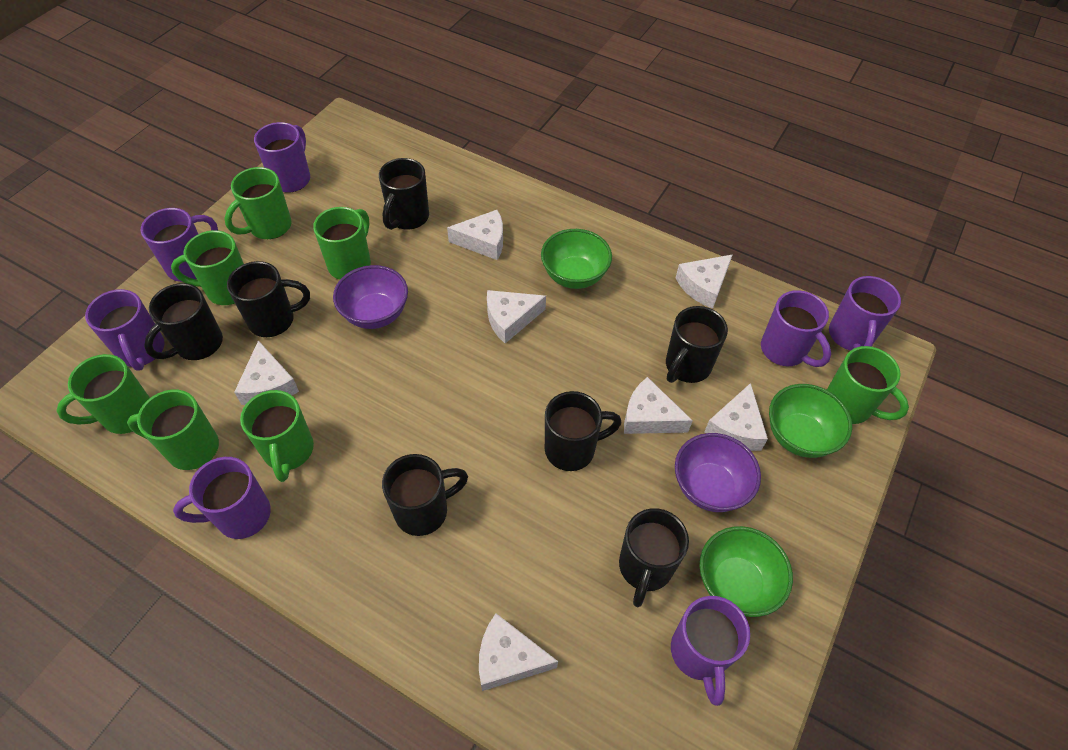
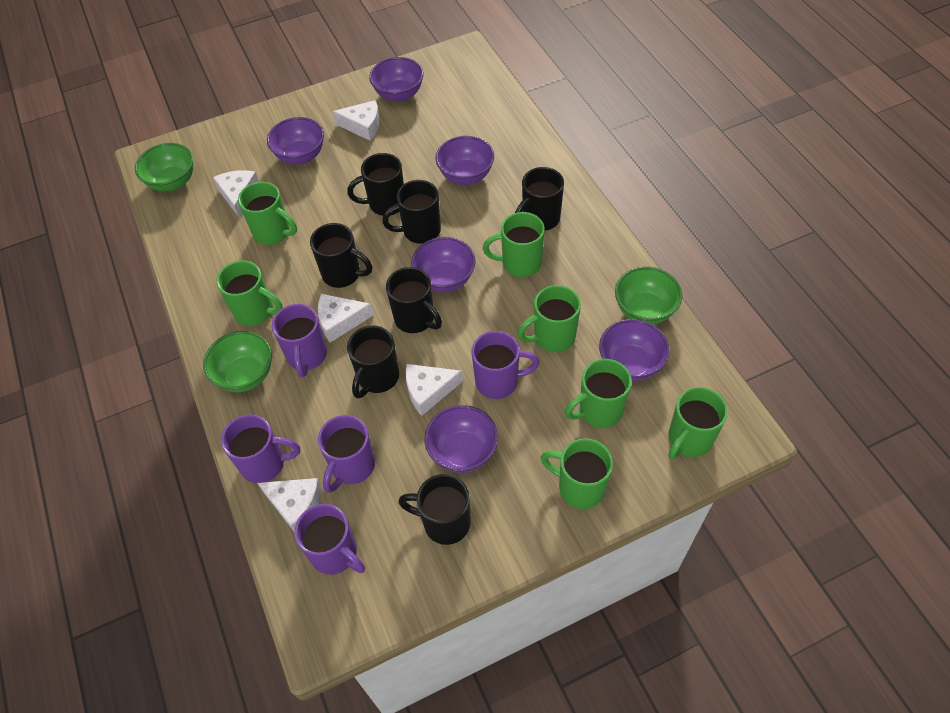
purple bowl: 2 -> 6
purple mug: 7 -> 5
white cheese: 7 -> 5

